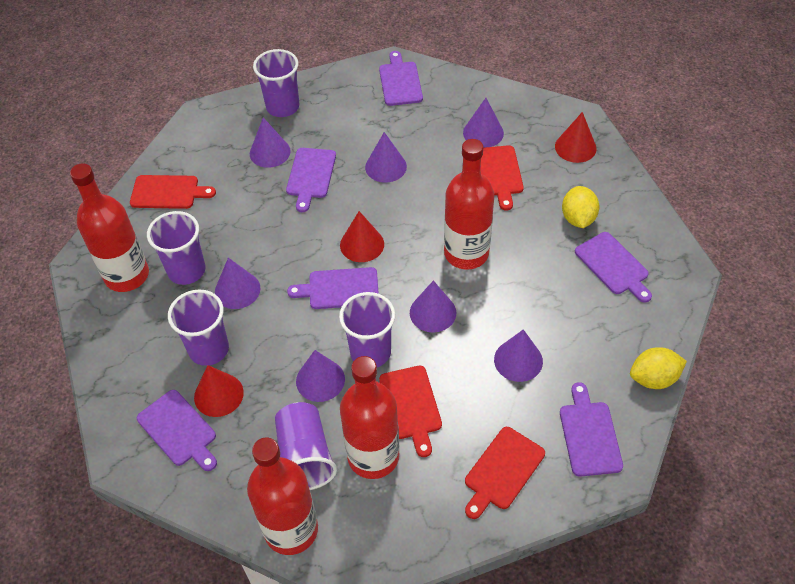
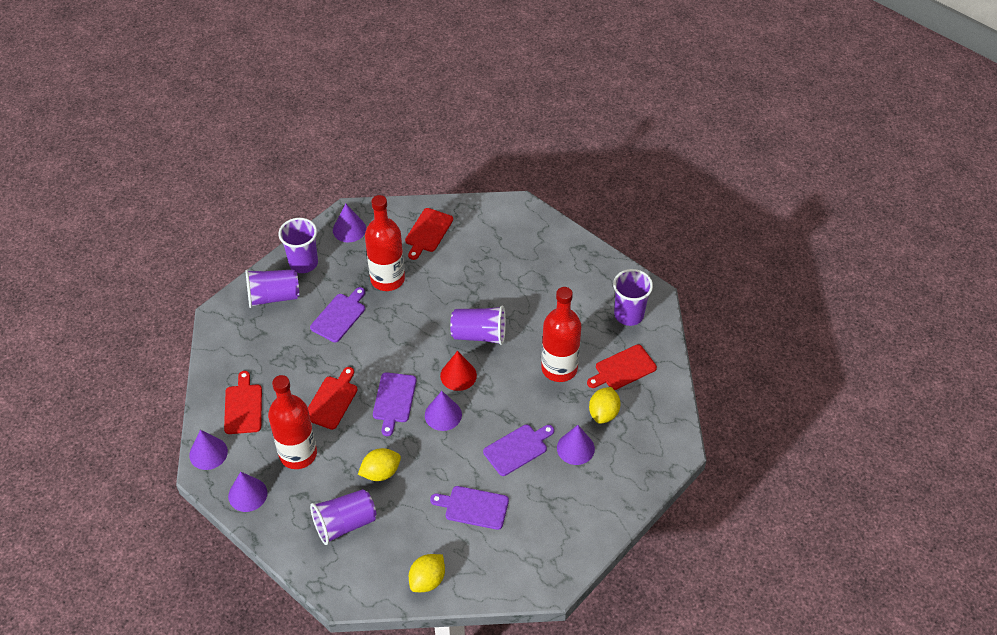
purple cone: 7 -> 5
purple cutting board: 6 -> 4
red bottle: 4 -> 3
red cone: 3 -> 1
yellow lemon: 2 -> 3

